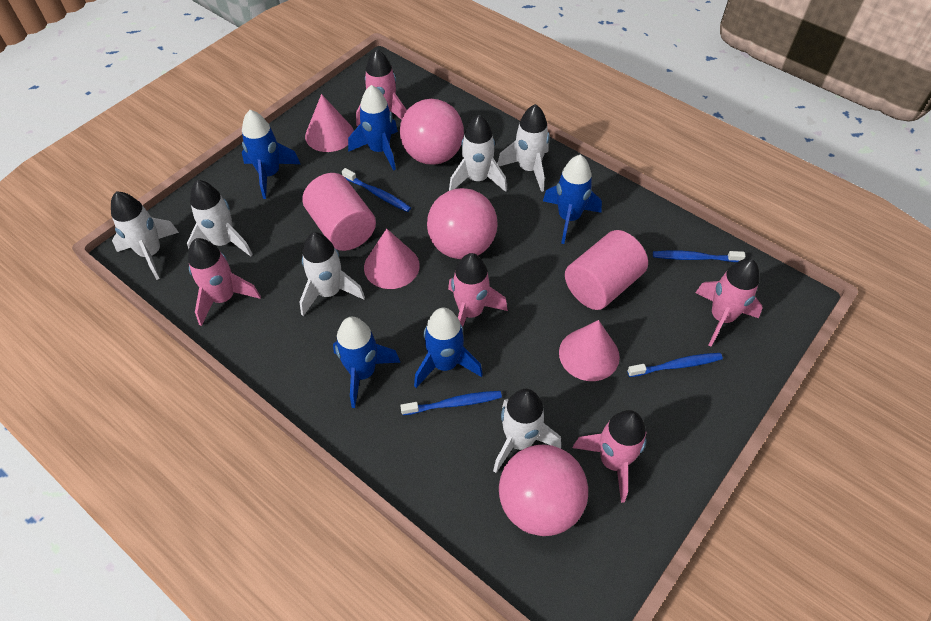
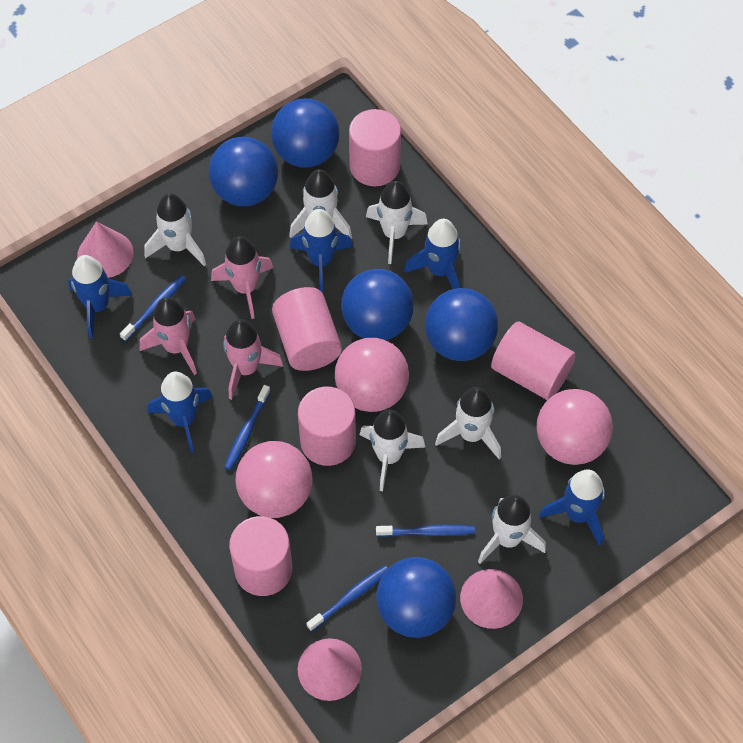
blue ball: 0 -> 5
pink cylinder: 2 -> 5
pink rocket: 5 -> 3

